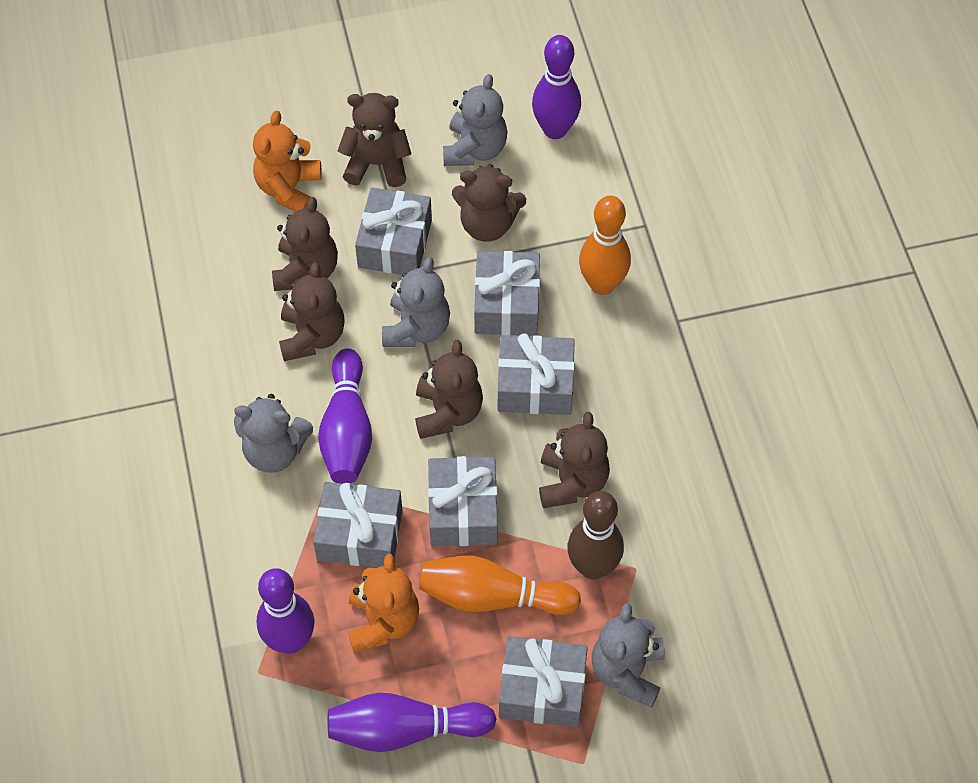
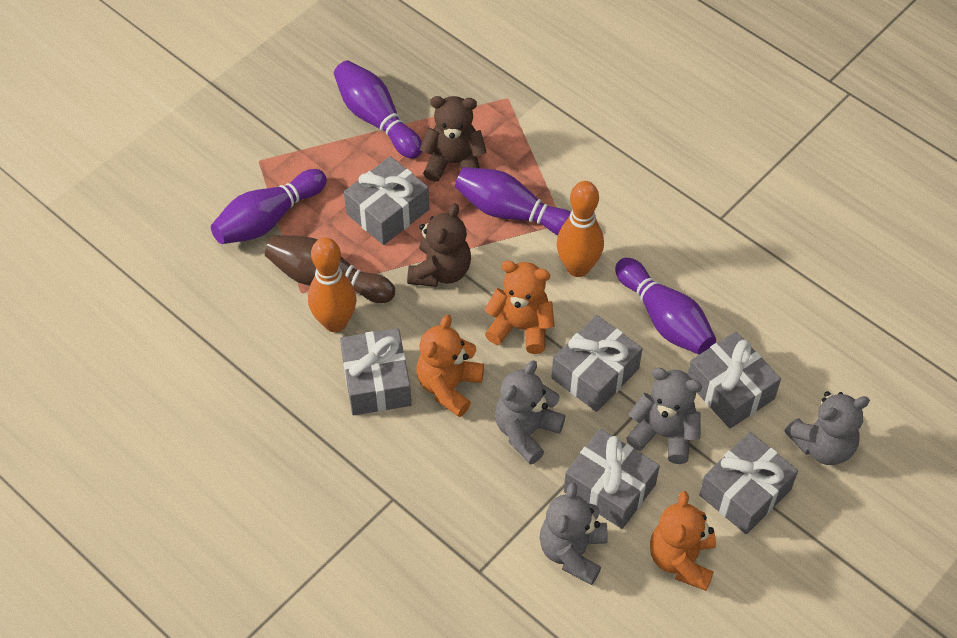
brown teddy bear: 6 -> 2
orange teddy bear: 2 -> 3

